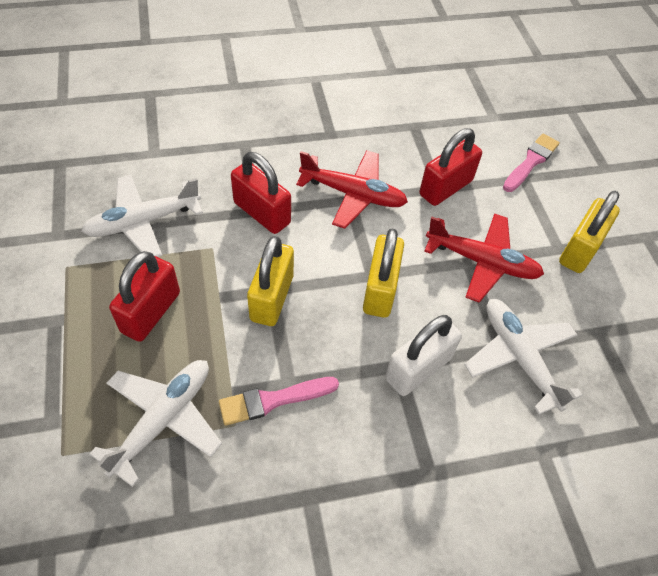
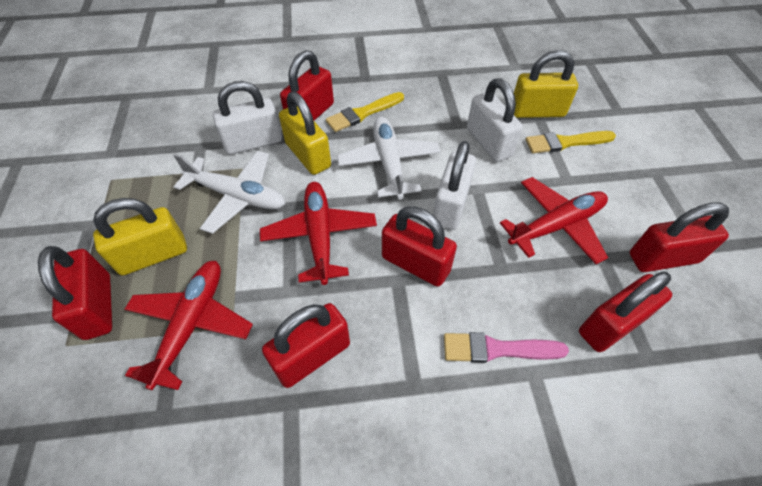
pink brush: 2 -> 1
red padlock: 3 -> 6
red plane: 2 -> 3
white padlock: 1 -> 3
white plane: 3 -> 2
yellow brush: 0 -> 2

